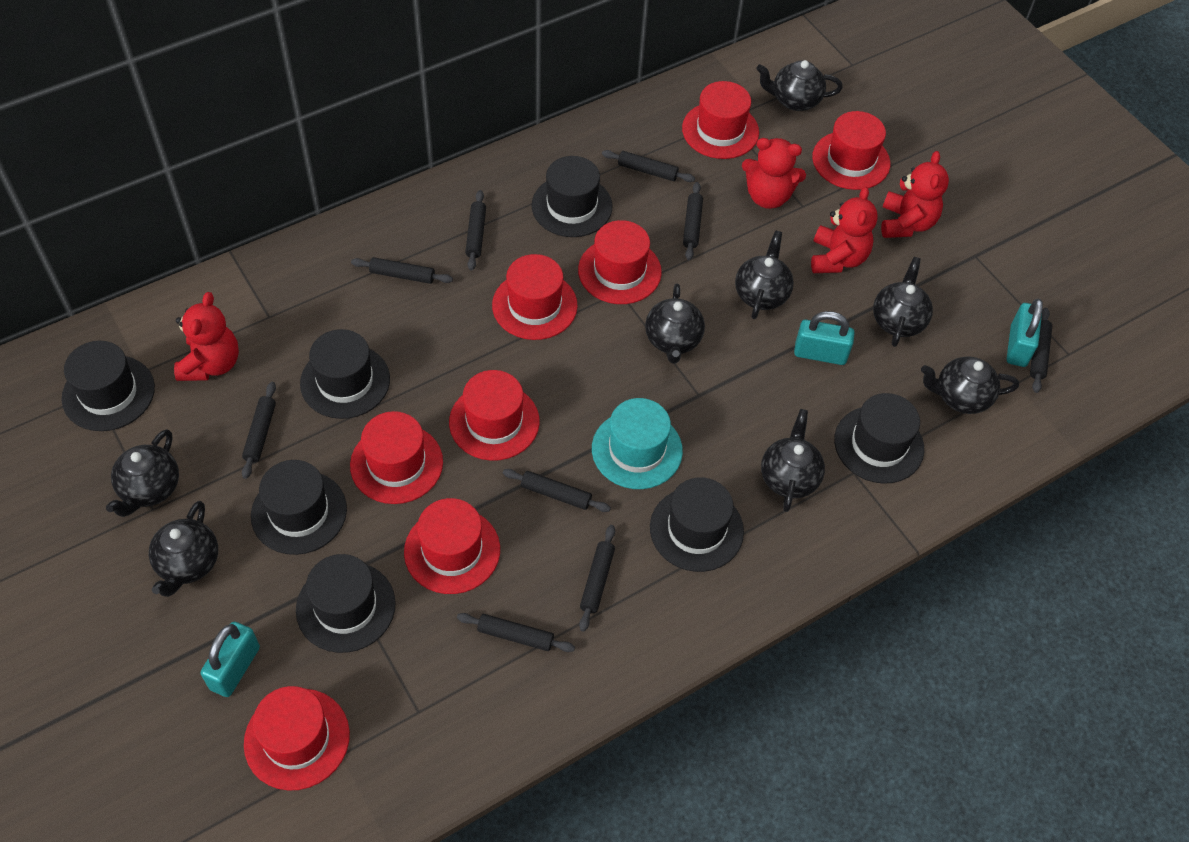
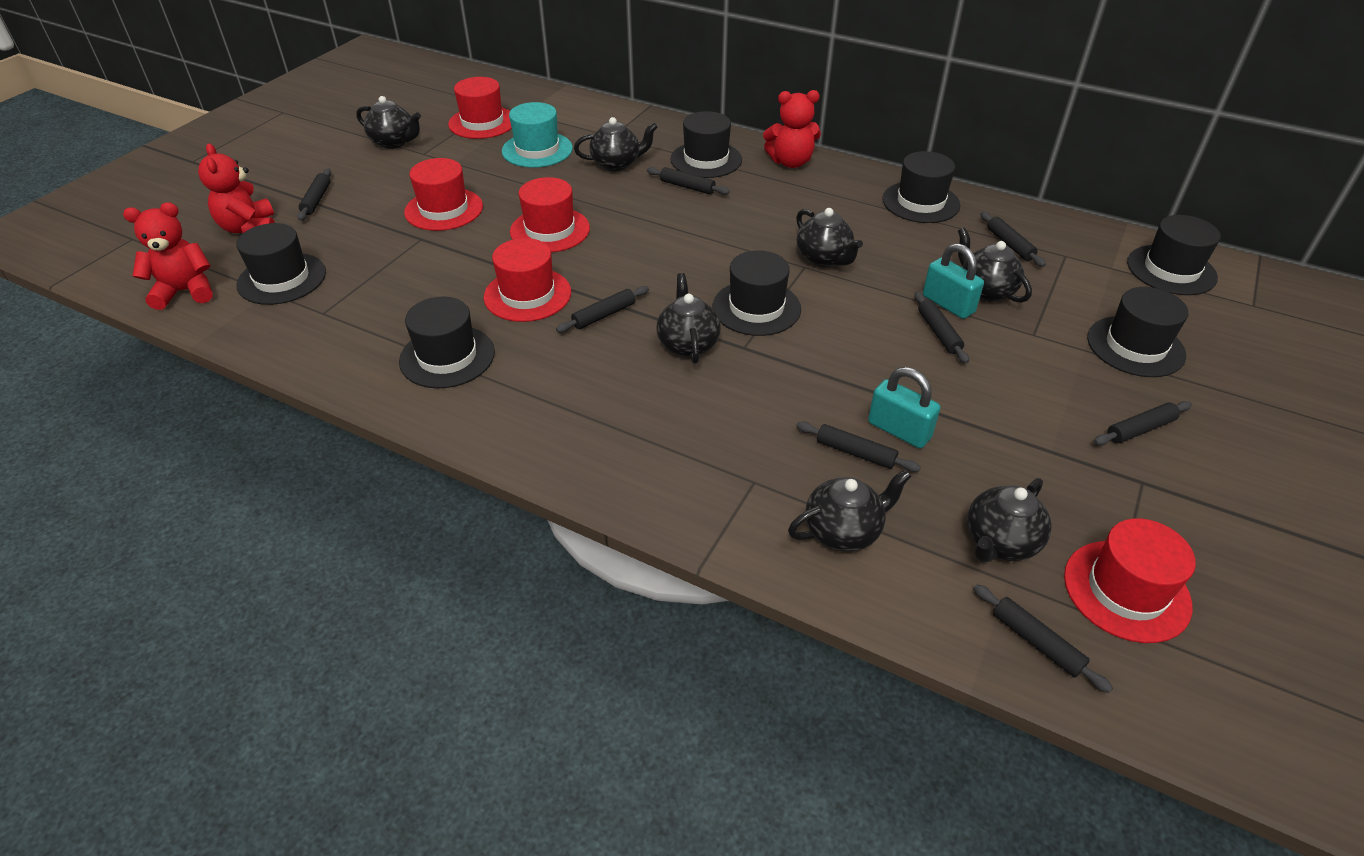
black rolling pin: 9 -> 8
black teapot: 8 -> 7
red hat: 8 -> 5
red teddy bear: 4 -> 3
turquoise padlock: 3 -> 2

